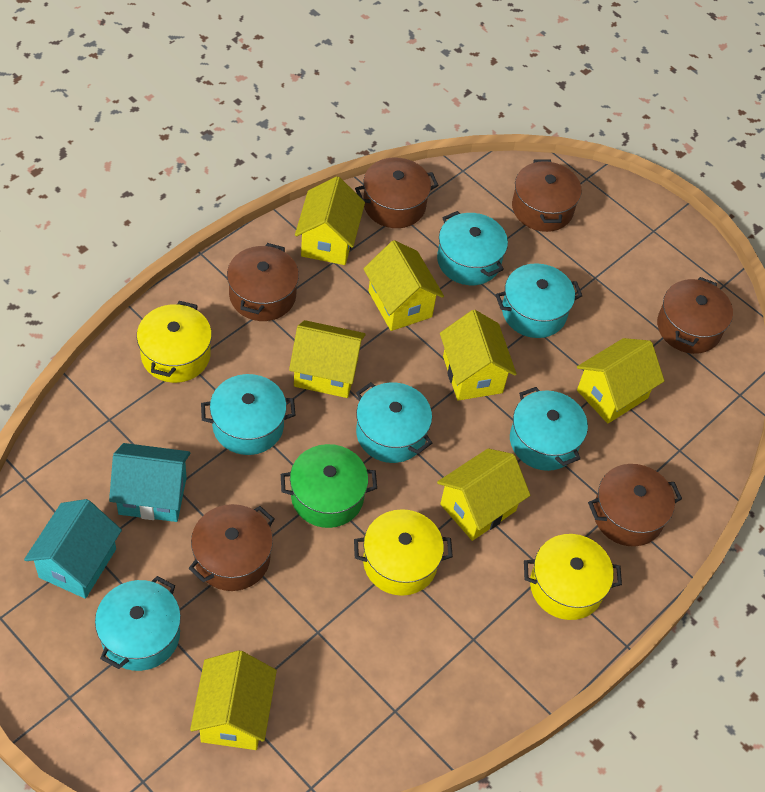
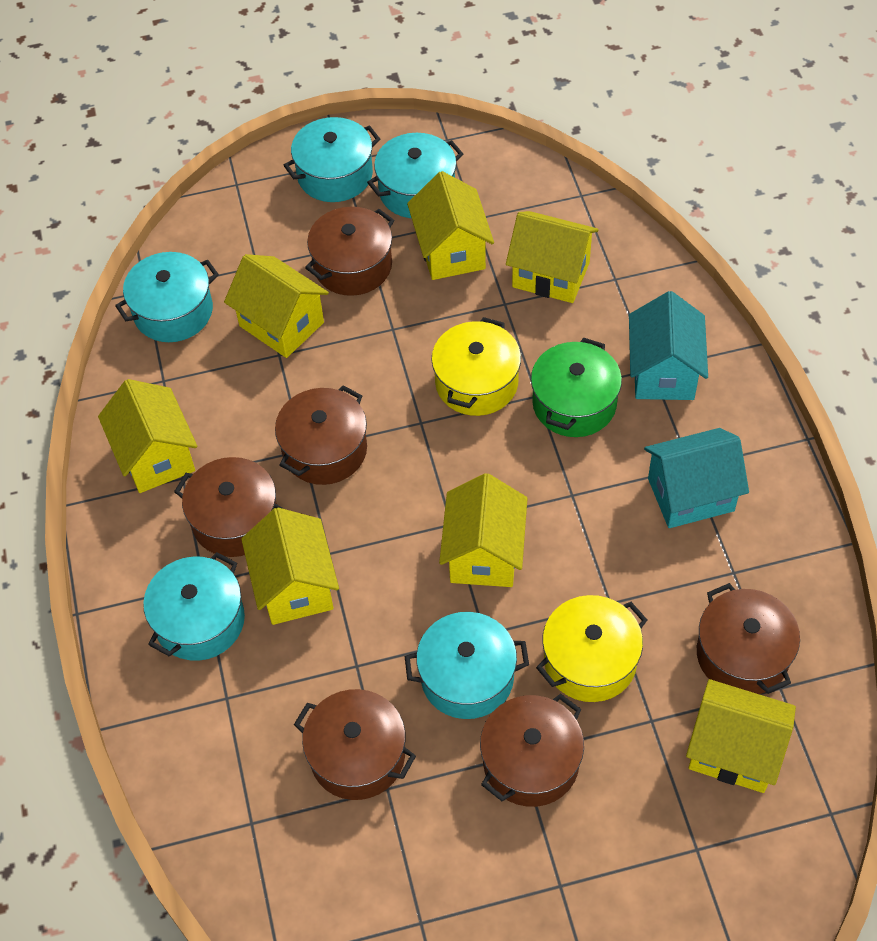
turquoise pot: 6 -> 5
yellow pot: 3 -> 2

